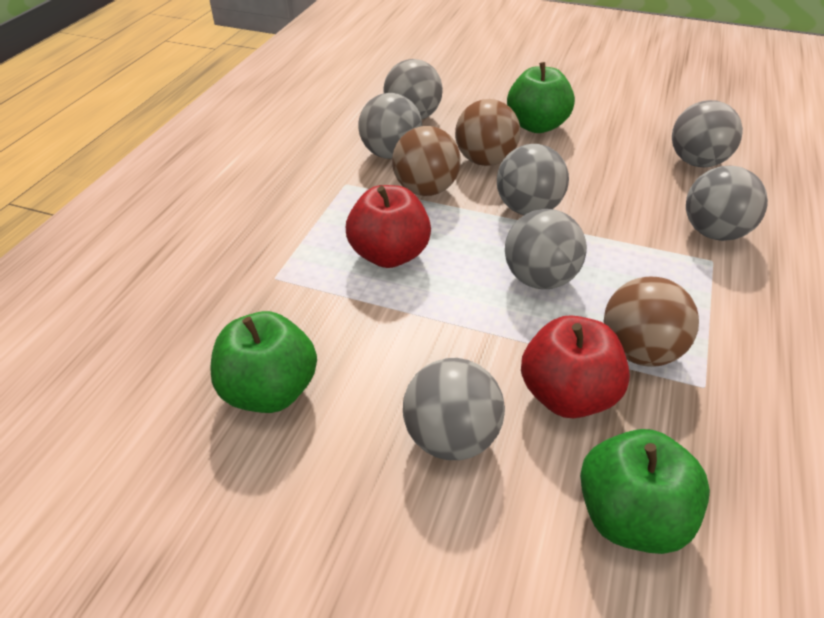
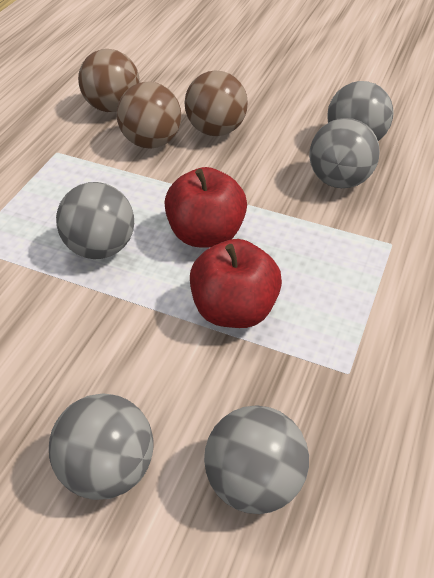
green apple: 3 -> 0
grey ball: 7 -> 5

